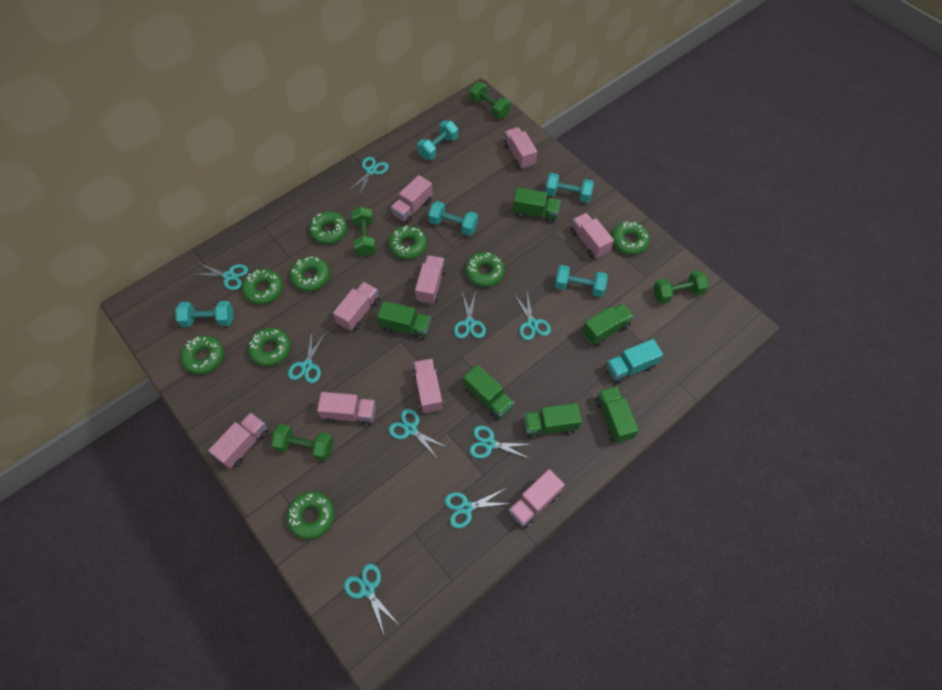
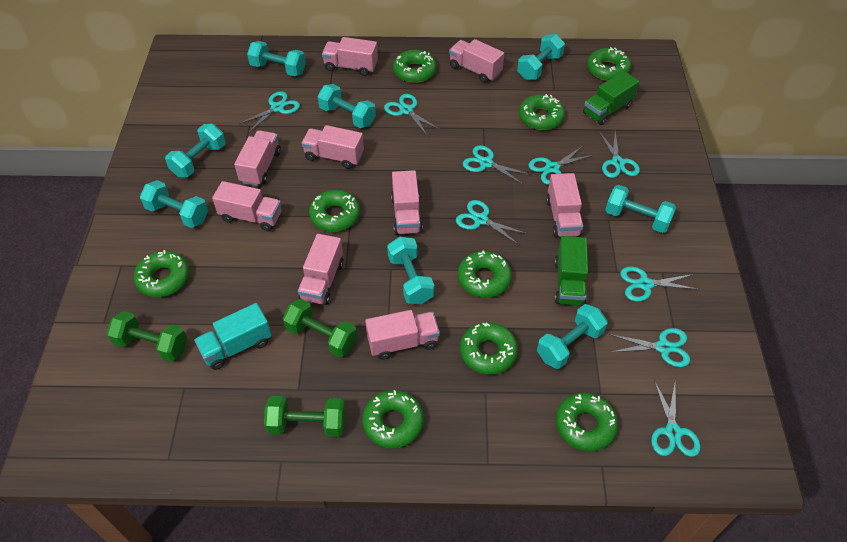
green dumbbell: 4 -> 3
green truck: 6 -> 2
turquoise dumbbell: 5 -> 8

